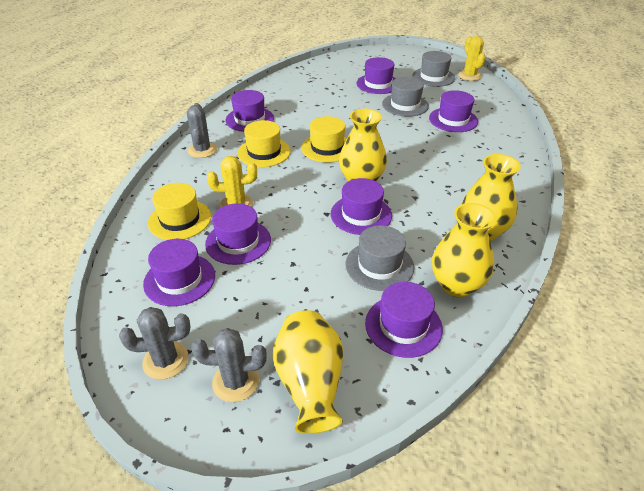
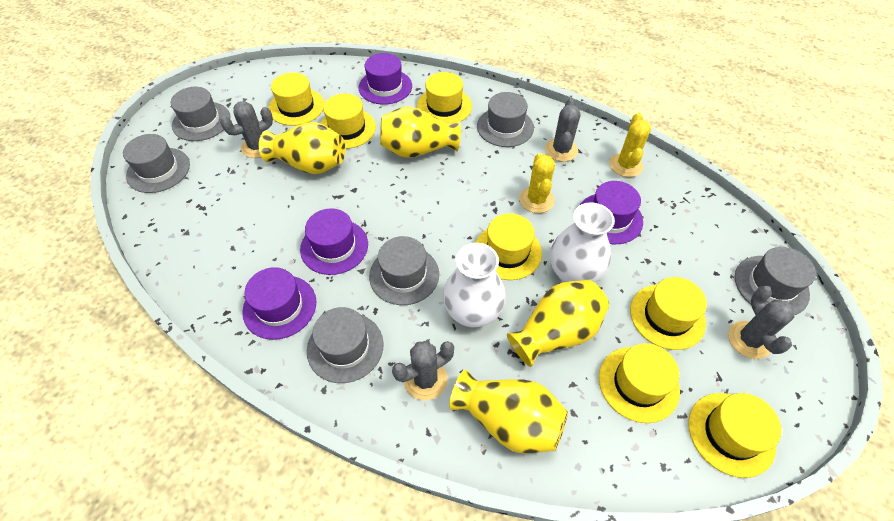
grey cactus: 3 -> 4
grey hat: 3 -> 6
purple hat: 7 -> 4
white vase: 0 -> 2
yellow hat: 3 -> 7

